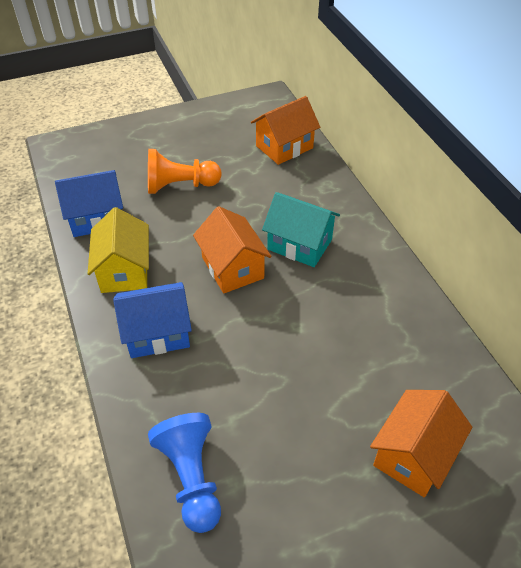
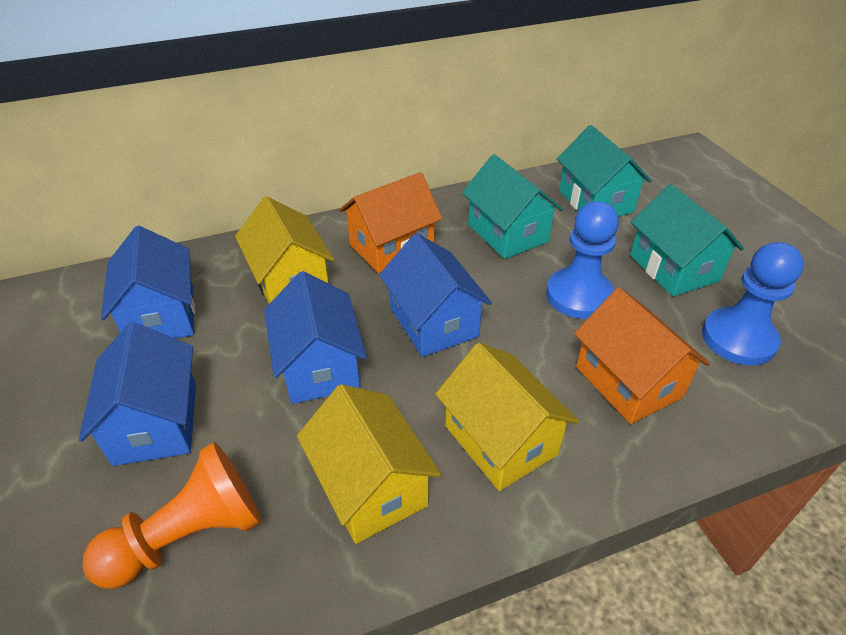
blue house: 2 -> 4
blue pawn: 1 -> 2
orange house: 3 -> 2
turquoise house: 1 -> 3
yellow house: 1 -> 3

